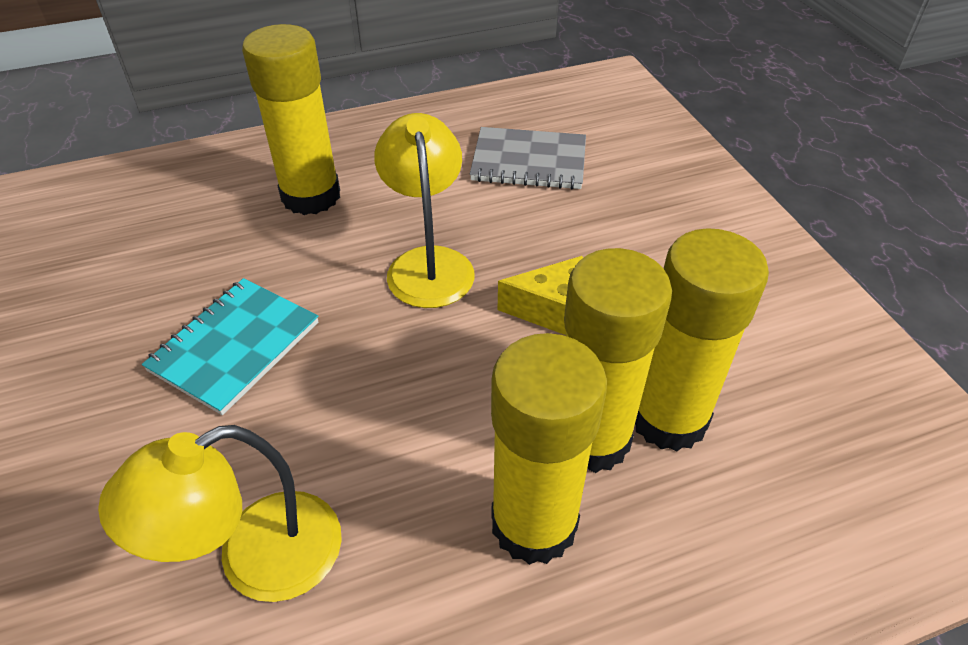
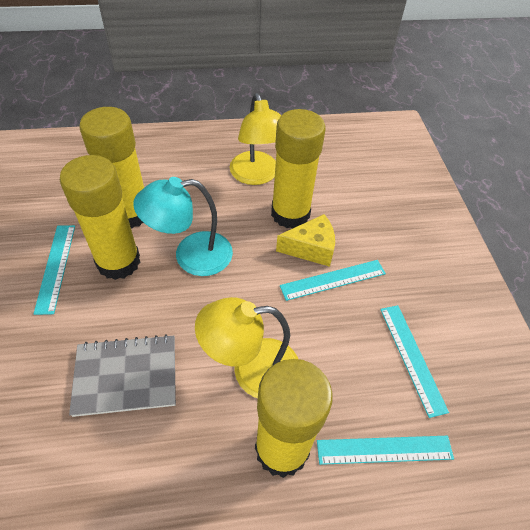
turquoise lamp: 0 -> 1
turquoise notebook: 1 -> 0
turquoise ruler: 0 -> 4

